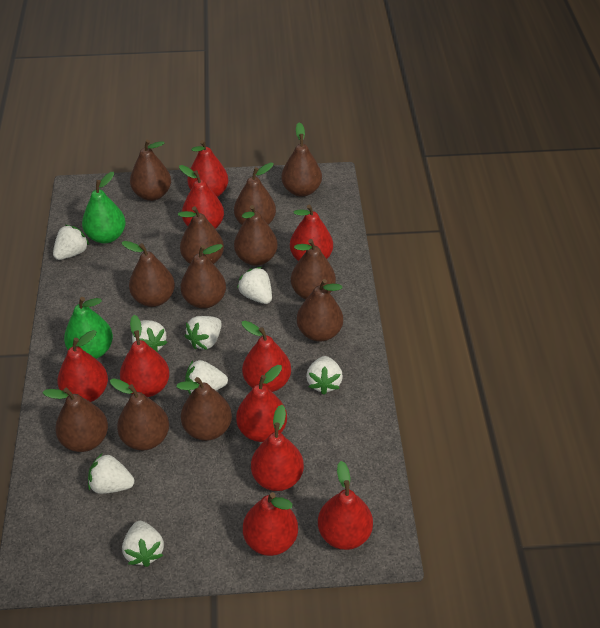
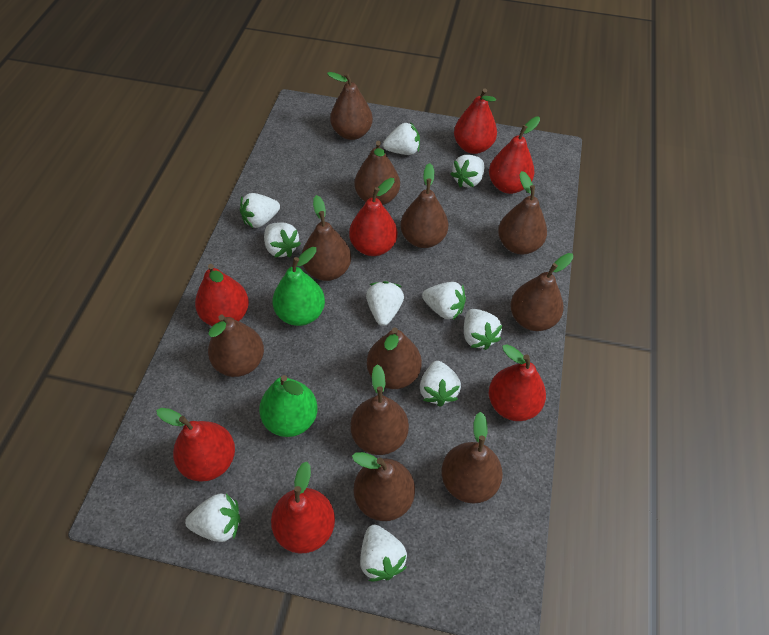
brown pear: 12 -> 11
red pear: 10 -> 7
white strawberry: 8 -> 10

